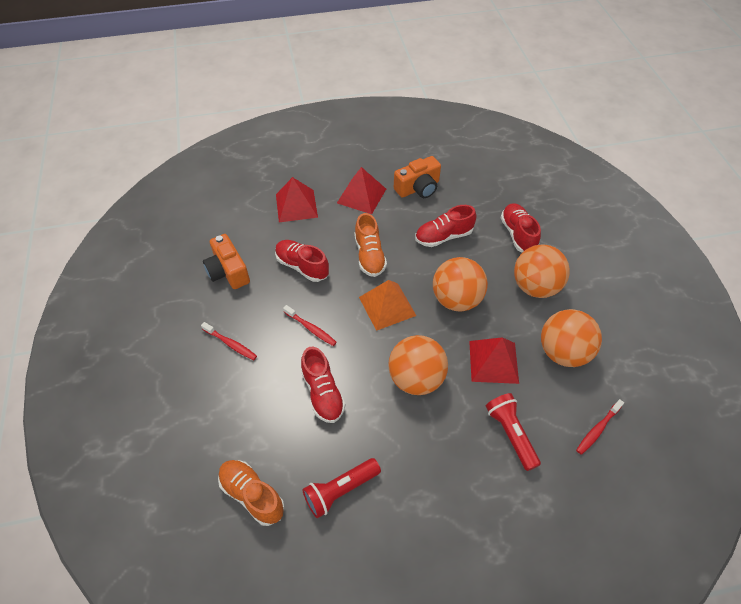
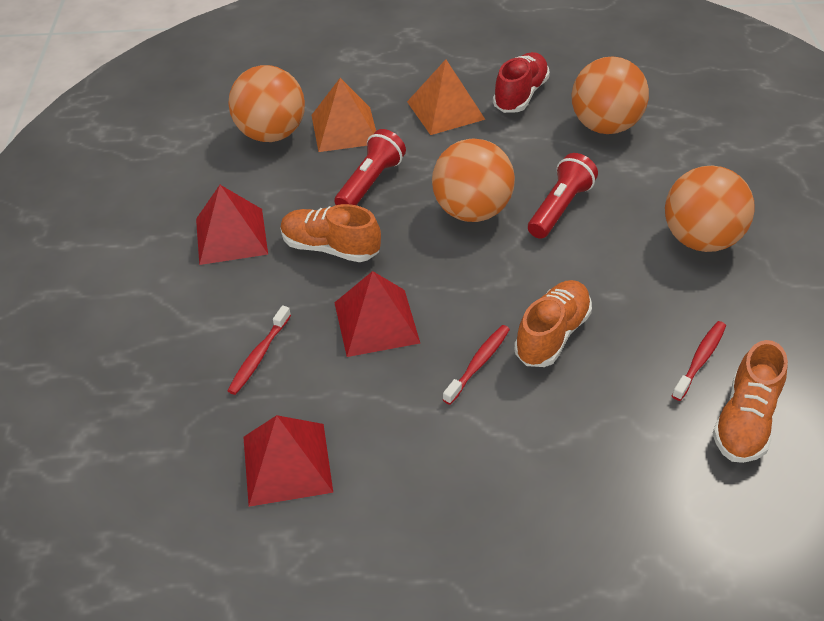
orange camera: 2 -> 0
orange pyramid: 1 -> 2
orange shoe: 2 -> 3
red shoe: 4 -> 1

